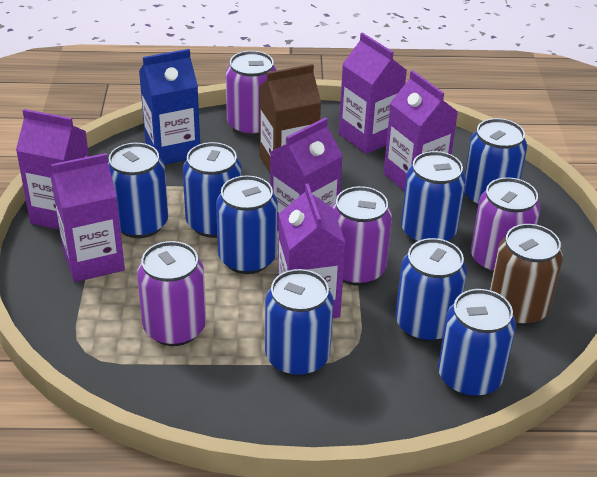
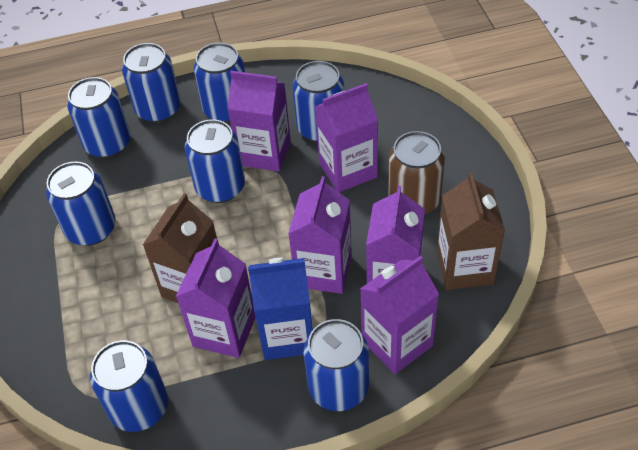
brown carton: 1 -> 2
purple can: 4 -> 0

